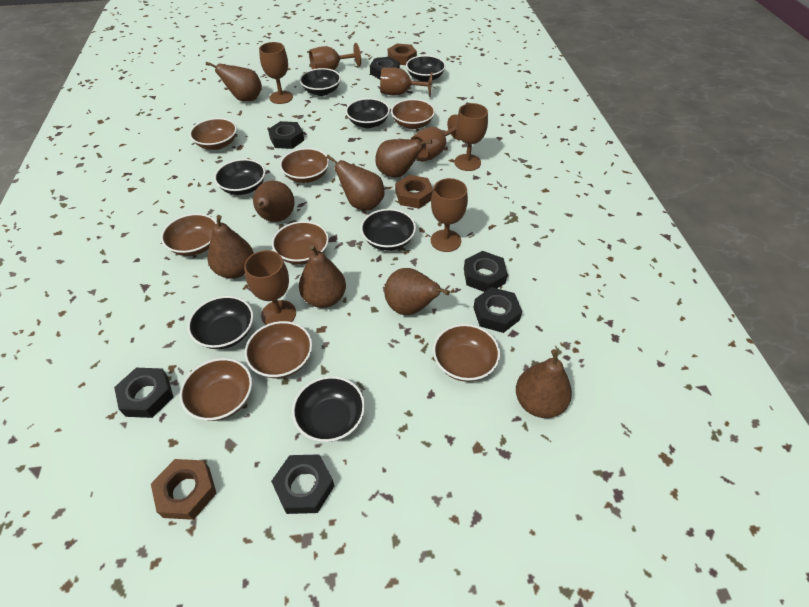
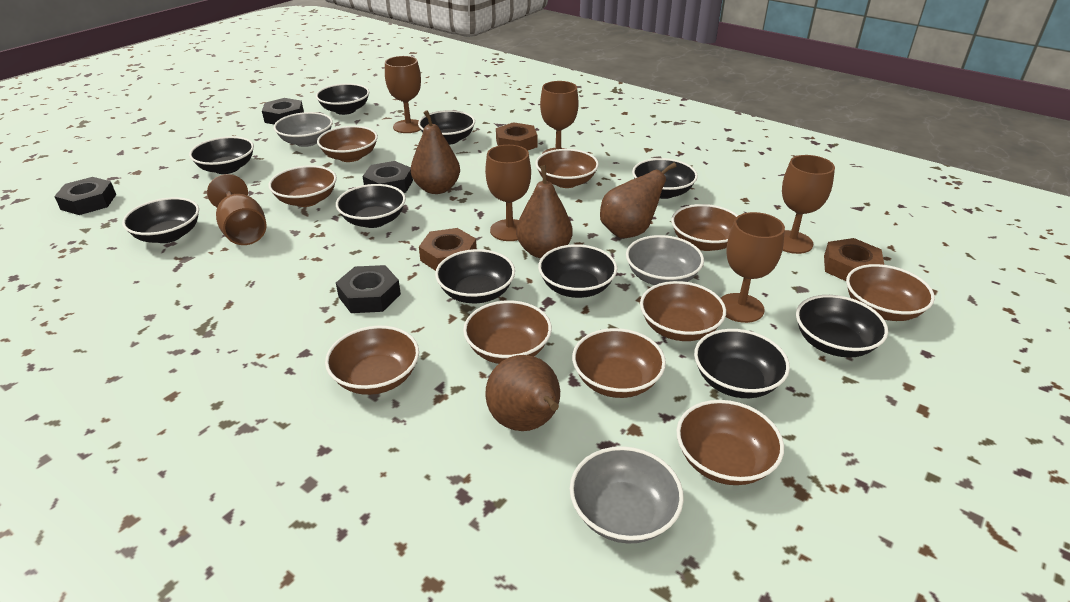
black bowl: 7 -> 10
black nut: 6 -> 4
brown bowl: 8 -> 10
brown goblet: 7 -> 6
brown pear: 8 -> 4
grey bowl: 0 -> 3

